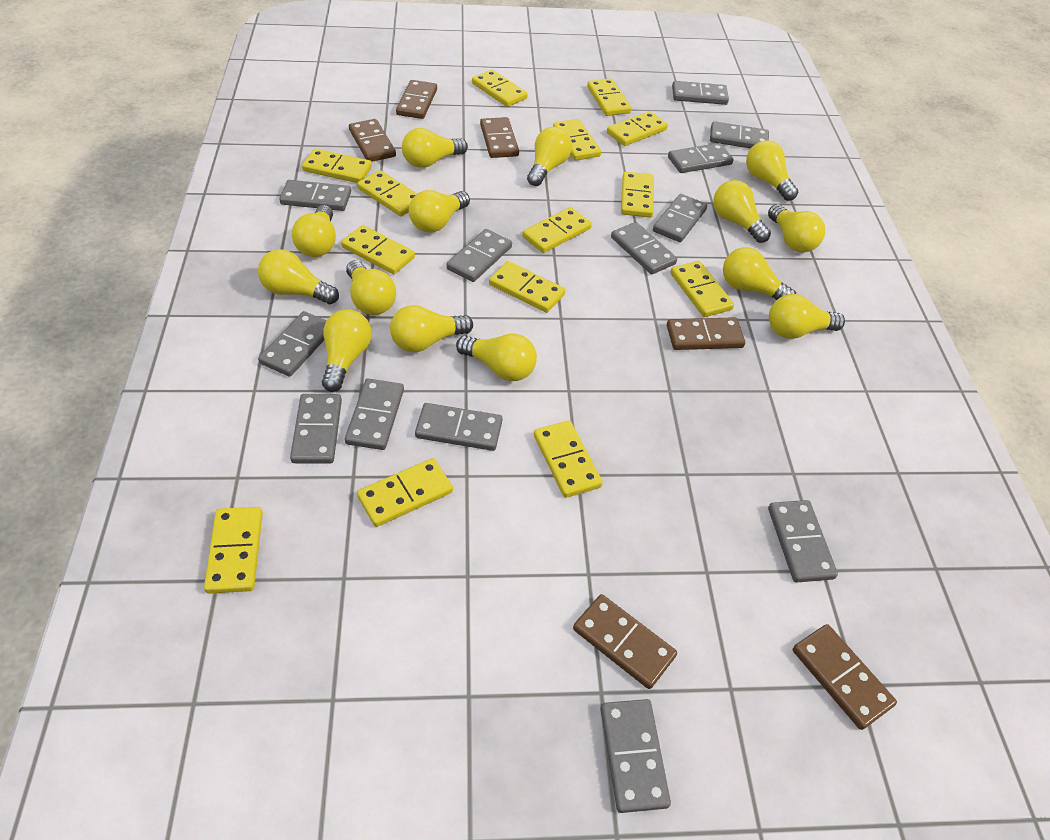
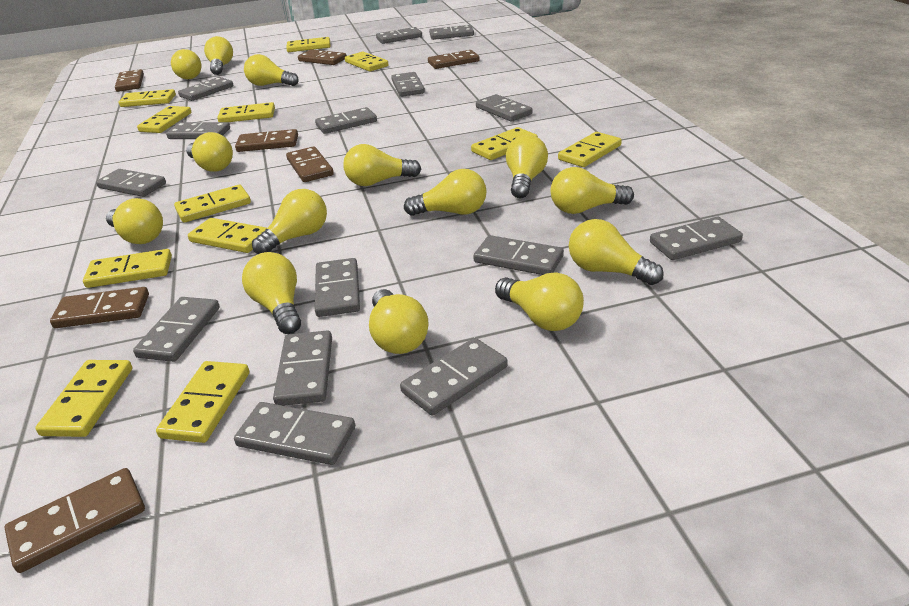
brown domino: 6 -> 7
grey domino: 13 -> 15
yellow domino: 14 -> 12

